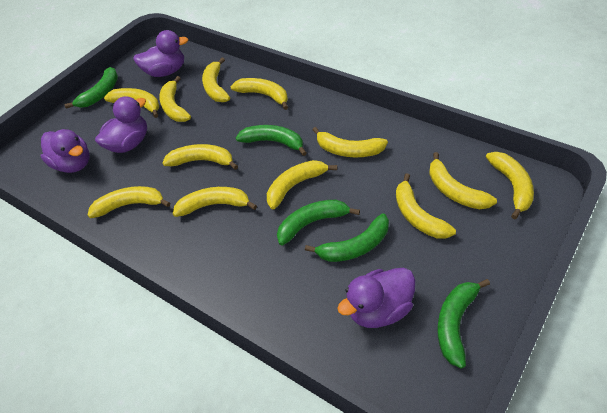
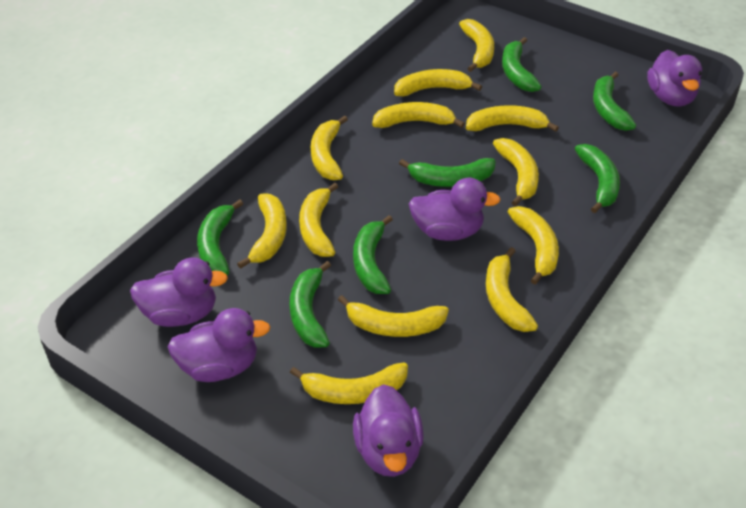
green banana: 5 -> 7
purple duck: 4 -> 5

